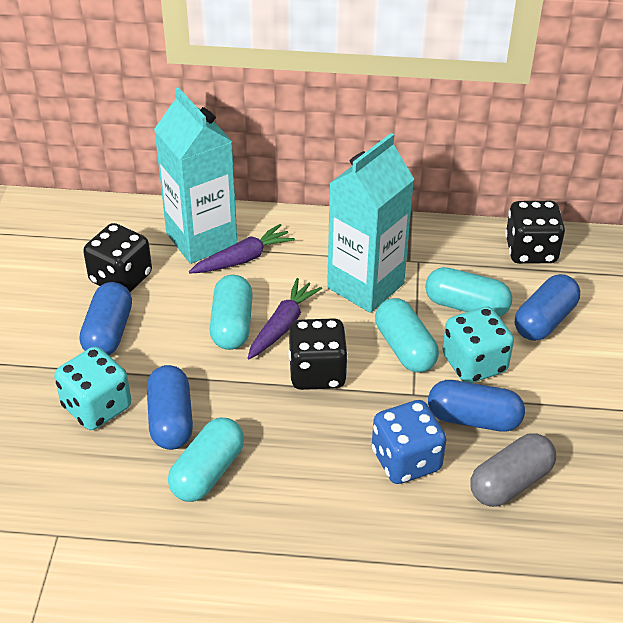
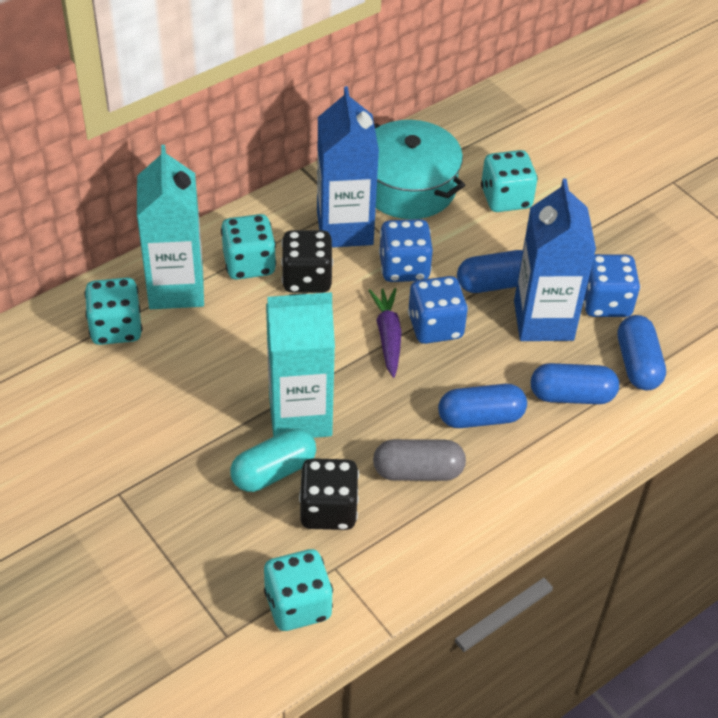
black dice: 3 -> 2
blue carton: 0 -> 2
blue dice: 1 -> 3
purple carrot: 2 -> 1
turquoise capsule: 4 -> 1
turquoise dice: 2 -> 4
turquoise pot: 0 -> 1

